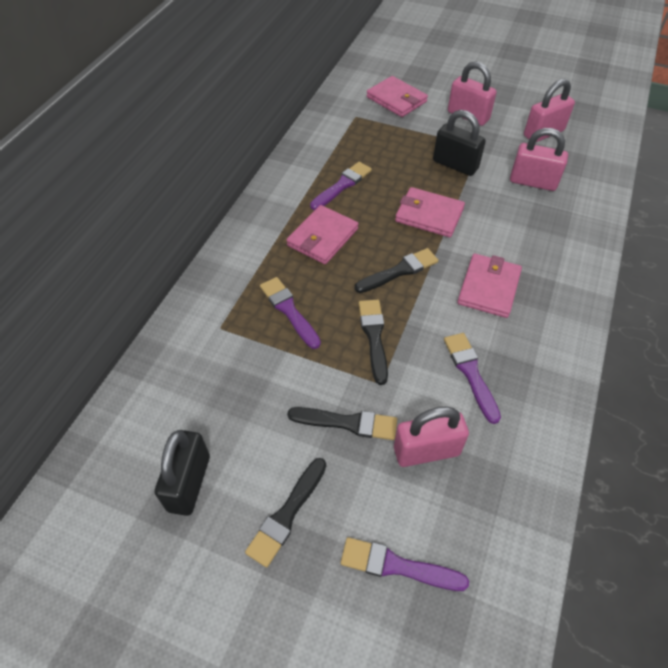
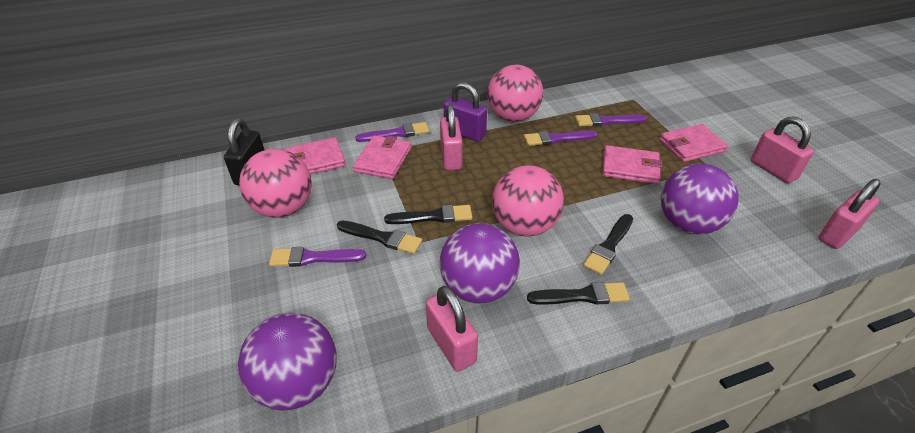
black padlock: 2 -> 1
pink ball: 0 -> 3
purple ball: 0 -> 3
purple padlock: 0 -> 1

